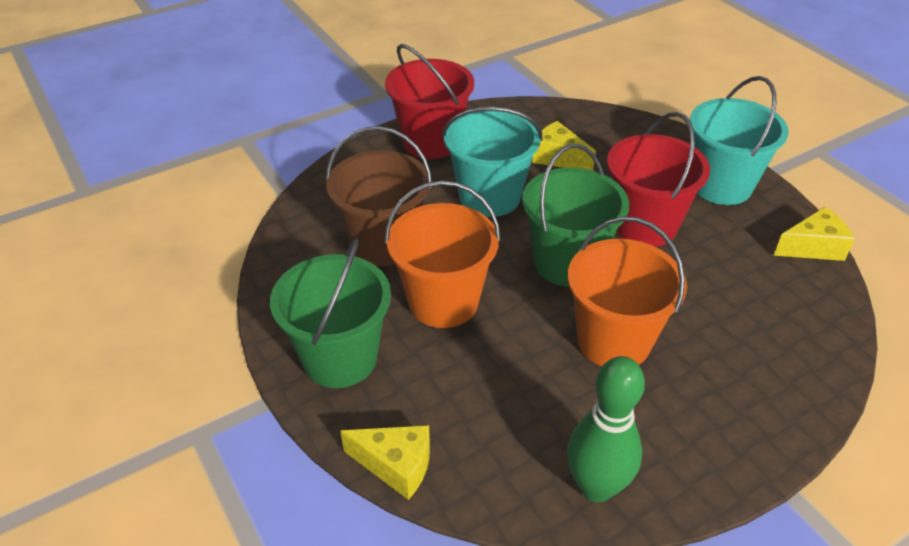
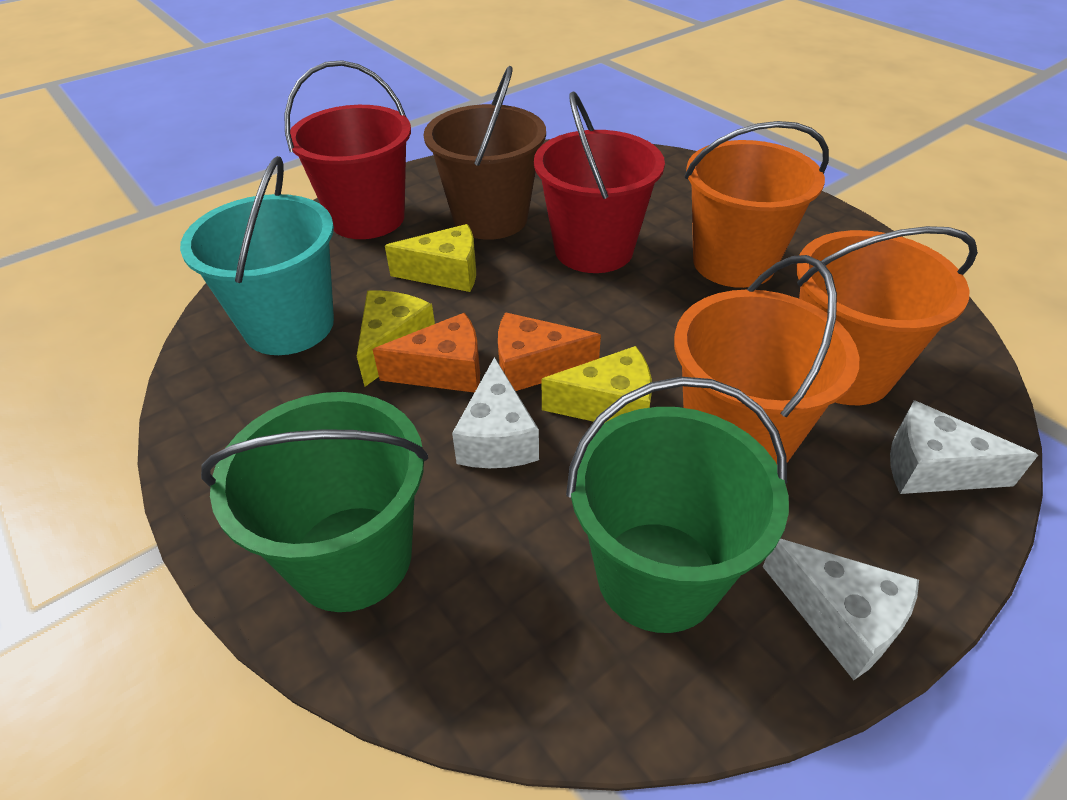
green bowling pin: 1 -> 0
orange bucket: 2 -> 3
orange cheese: 0 -> 2
turquoise bucket: 2 -> 1
white cheese: 0 -> 3

